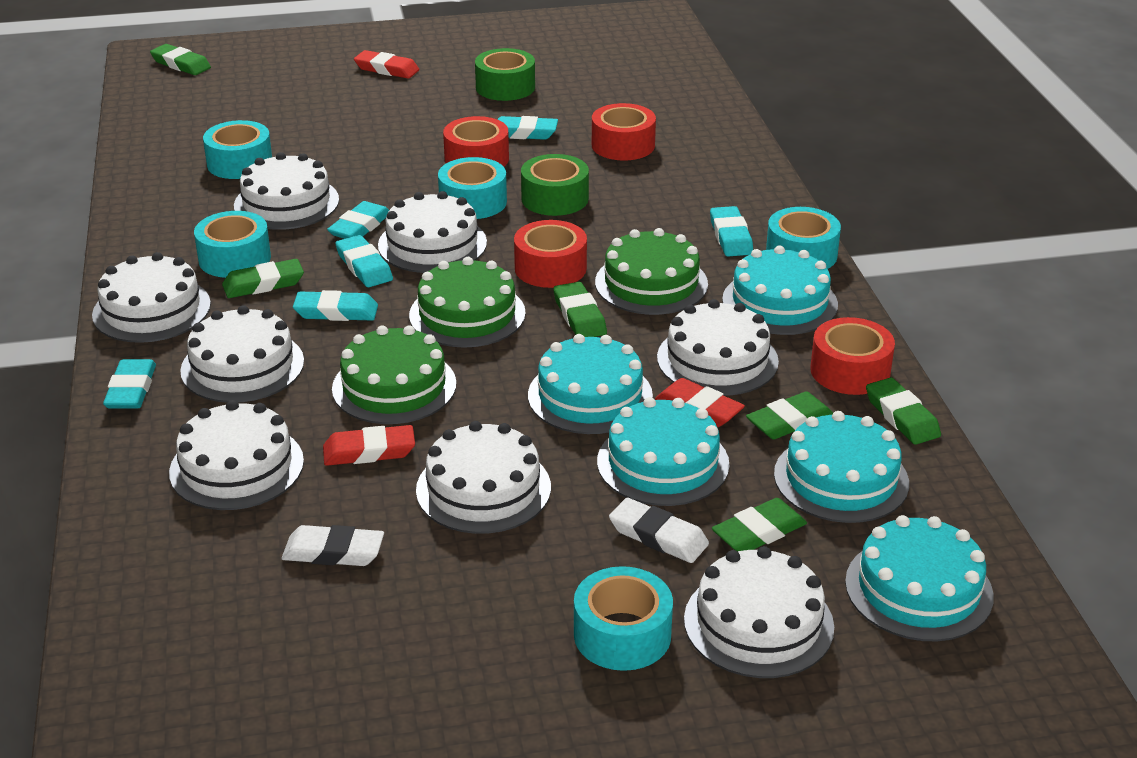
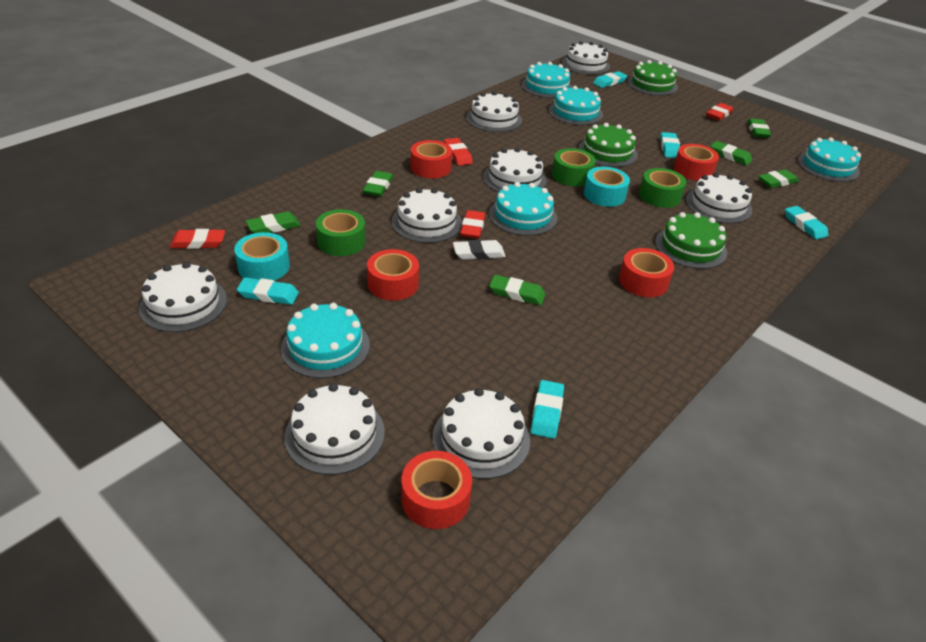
green tape: 2 -> 3
red eraser: 3 -> 4
red tape: 4 -> 5
turquoise eraser: 6 -> 5
turquoise tape: 5 -> 2
white eraser: 2 -> 1

